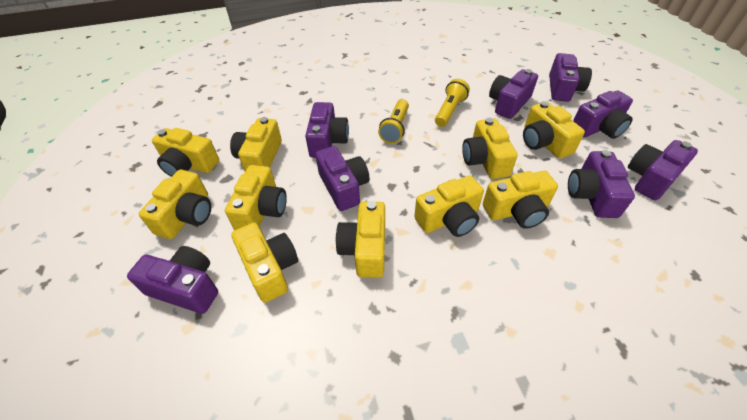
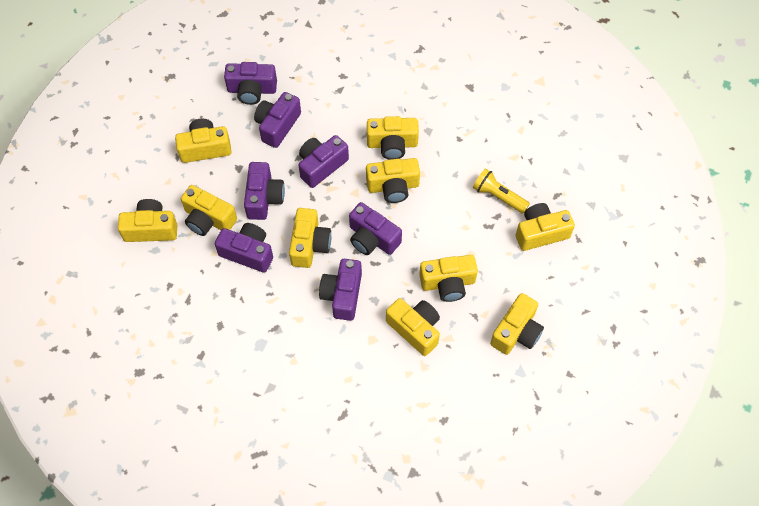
purple camera: 8 -> 7
yellow flashlight: 2 -> 1

